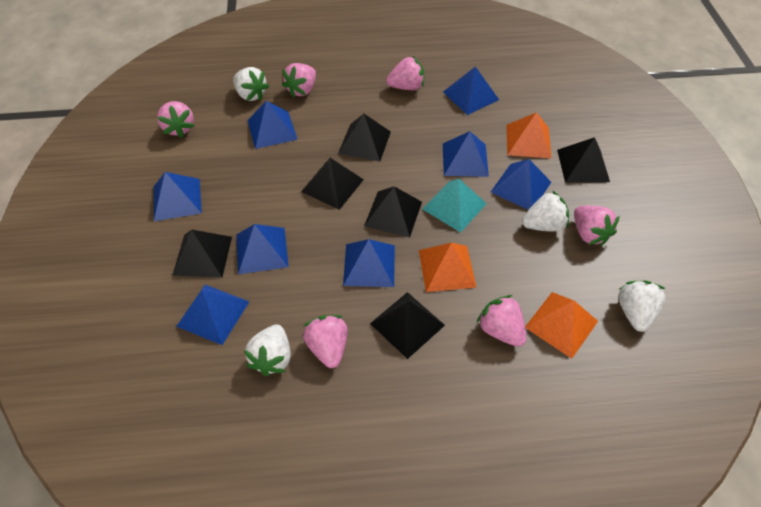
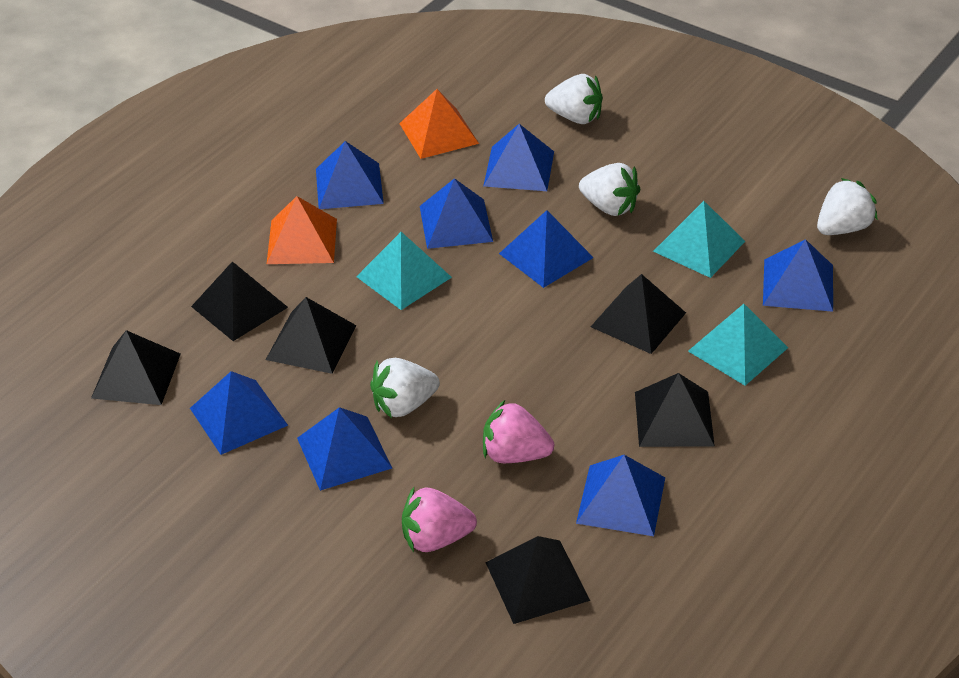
orange pyramid: 3 -> 2
pink strawberry: 6 -> 2
turquoise pyramid: 1 -> 3

